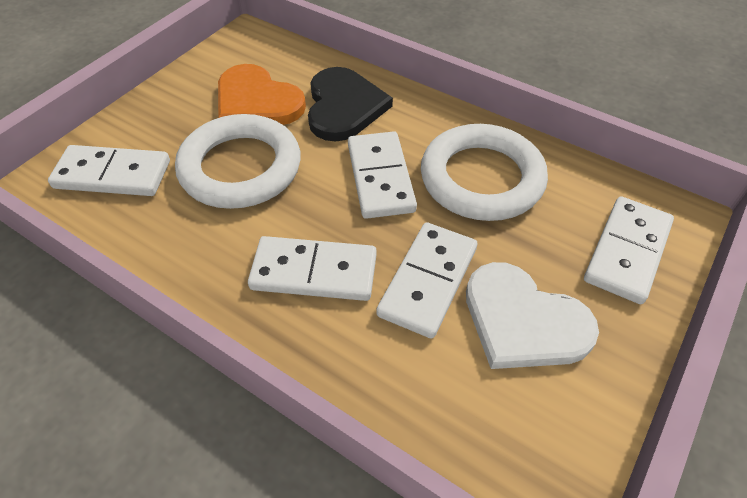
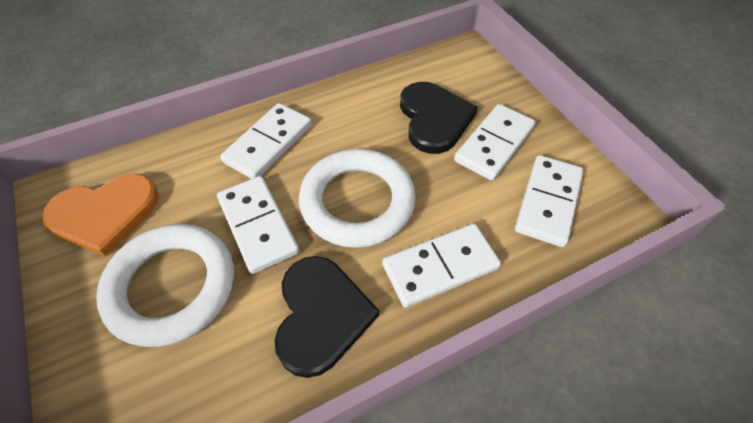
black heart: 1 -> 2
white heart: 1 -> 0

